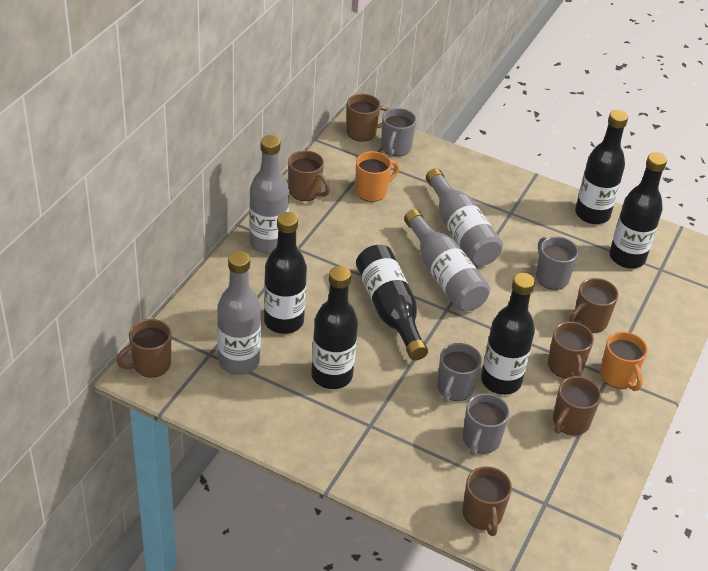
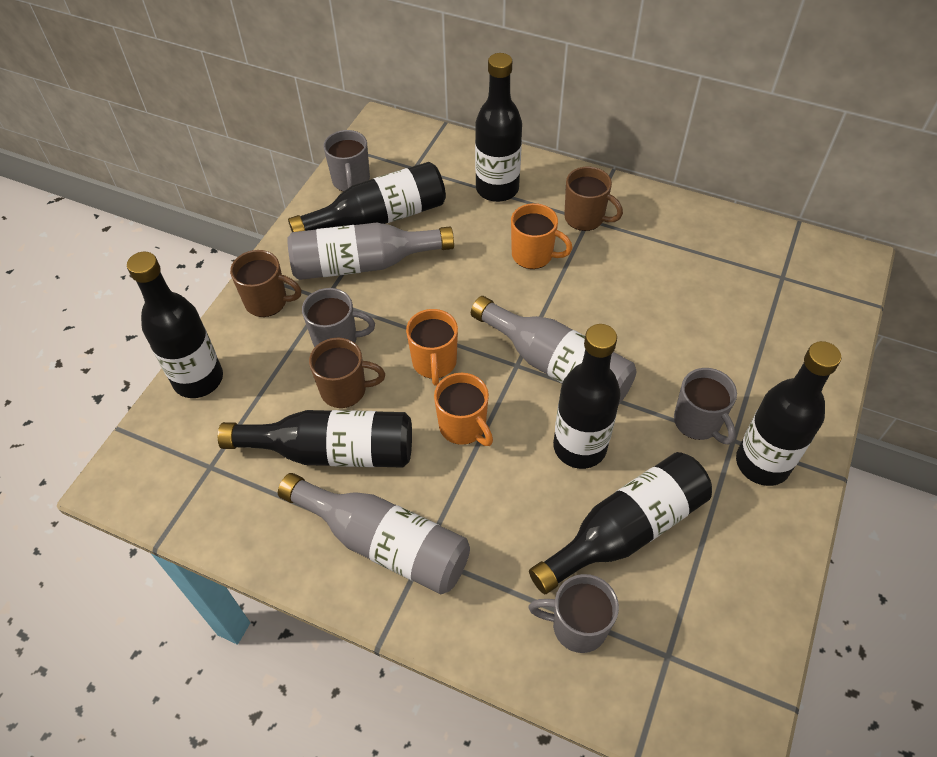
black bottle: 6 -> 7
brown mug: 7 -> 3
grey bottle: 4 -> 3
orange mug: 2 -> 3

